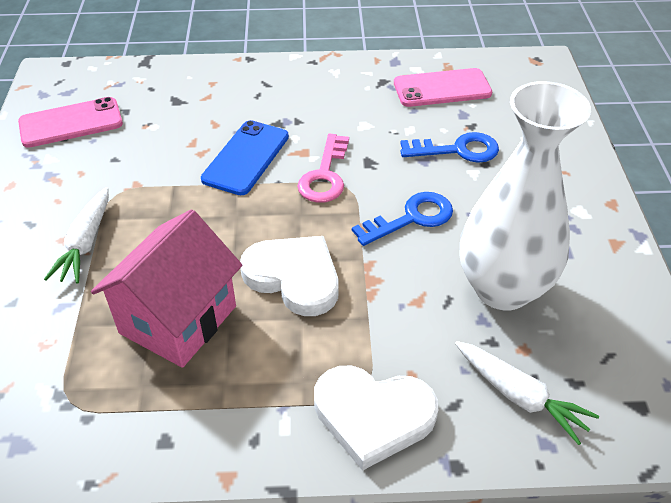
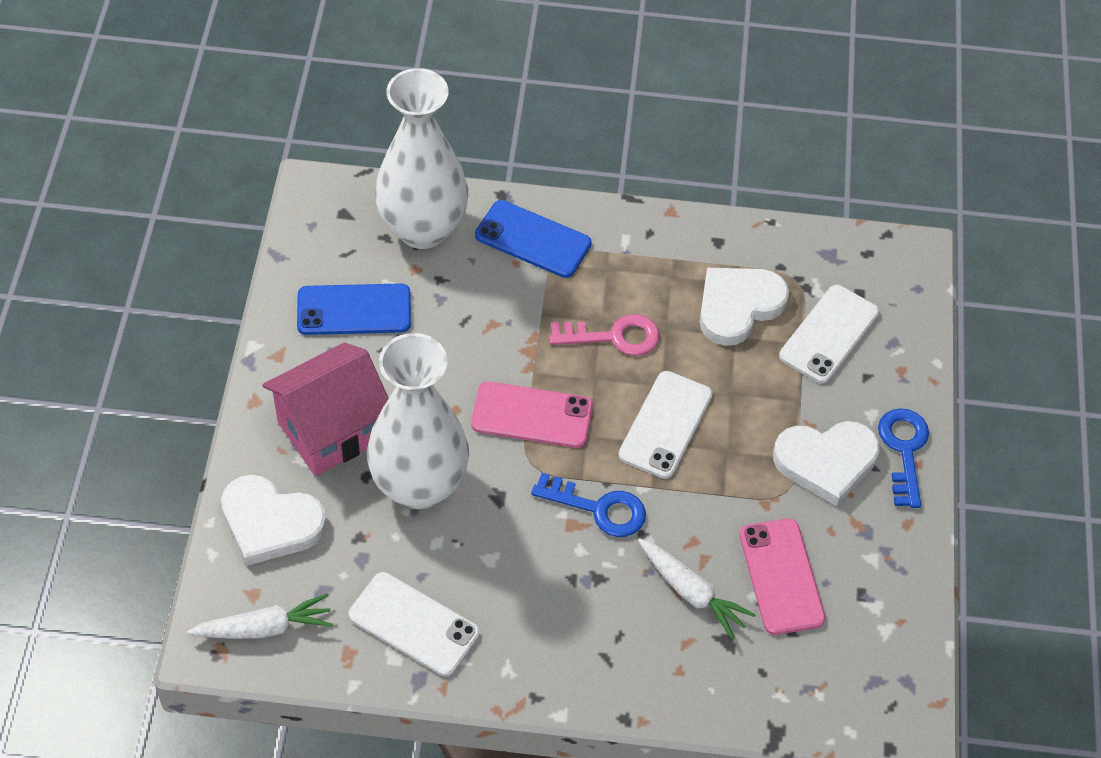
blue phone: 1 -> 2
white heart: 2 -> 3
white phone: 0 -> 3
white vase: 1 -> 2

